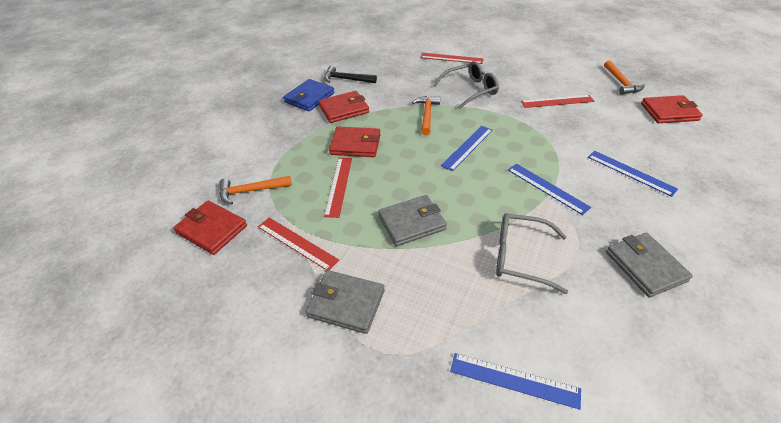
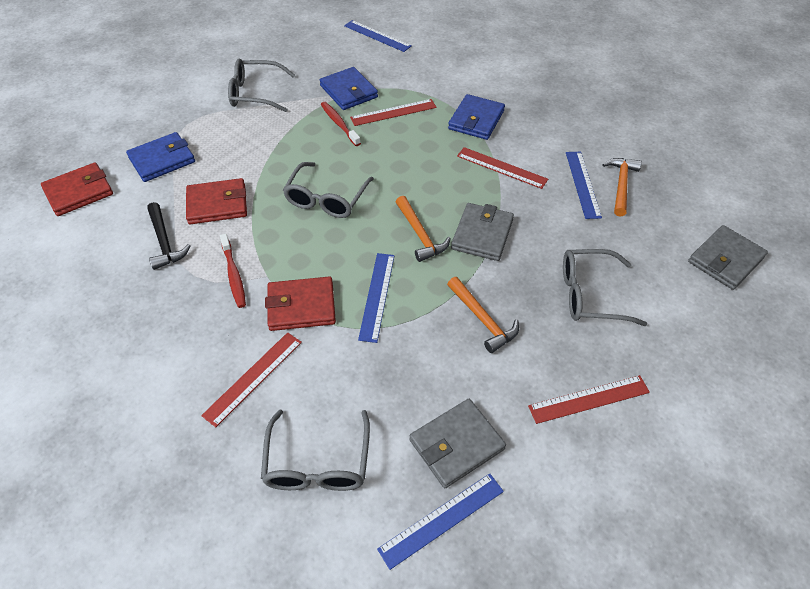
blue wallet: 1 -> 3
grey glasses: 2 -> 4
red toothbrush: 0 -> 2
red wallet: 4 -> 3

